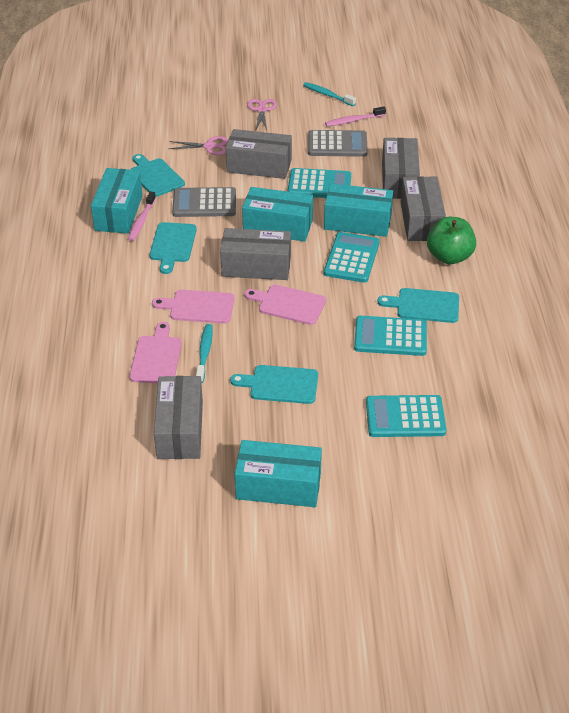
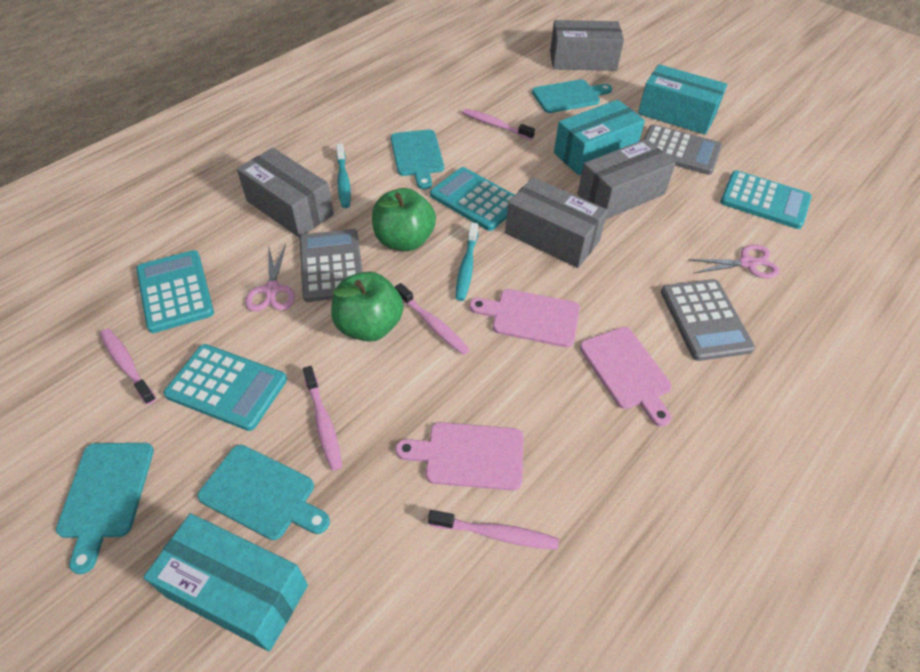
green apple: 1 -> 2
grey box: 5 -> 4
grey calculator: 2 -> 3
pink toothbrush: 2 -> 5
turquoise box: 4 -> 3

